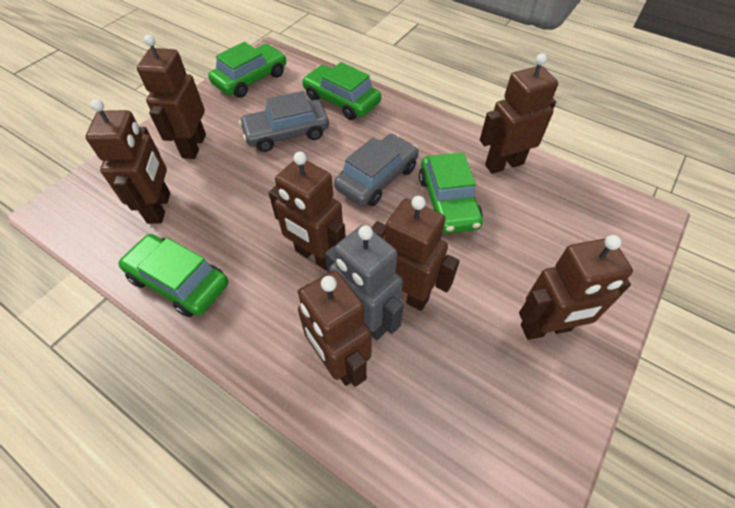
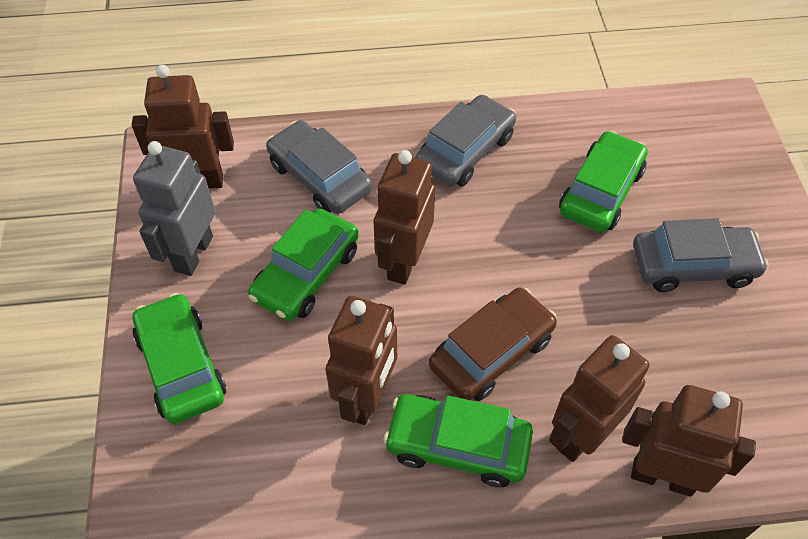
brown car: 0 -> 1
brown robot: 7 -> 5
grey car: 2 -> 3

